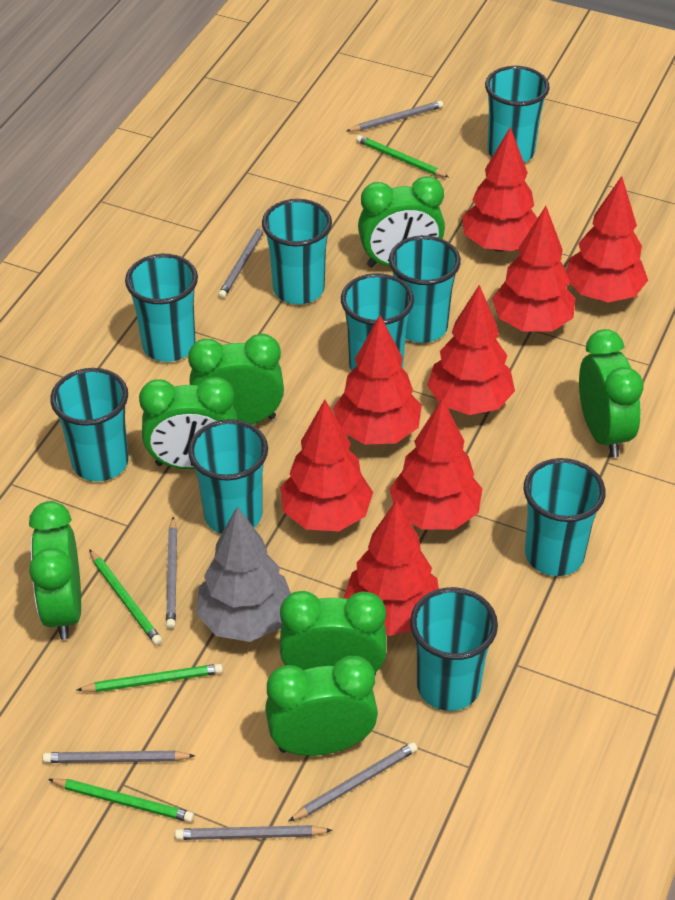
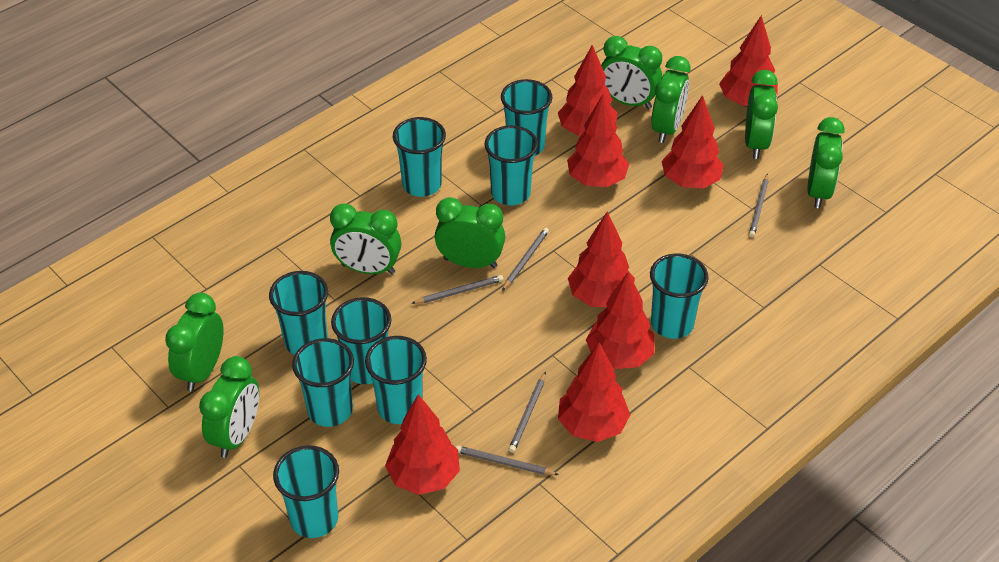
green clock: 7 -> 8
green pencil: 4 -> 0
grey pencil: 6 -> 5
grey tree: 1 -> 0

